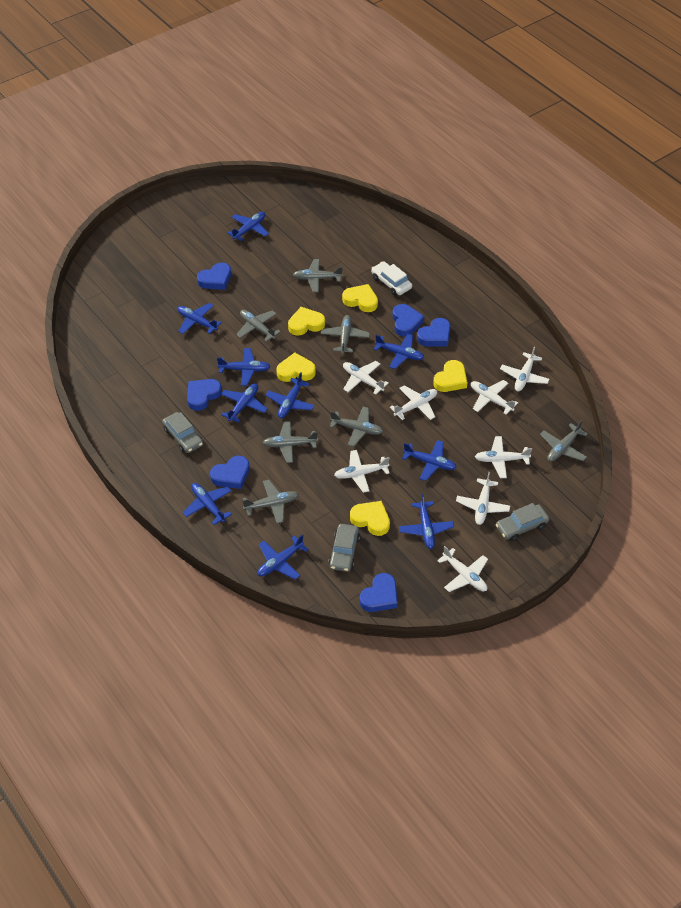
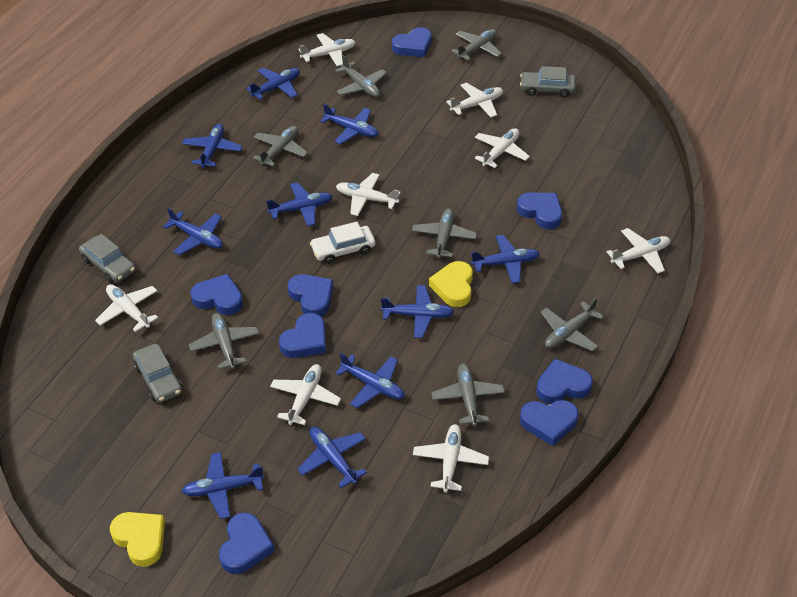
blue heart: 6 -> 8
yellow heart: 5 -> 2

